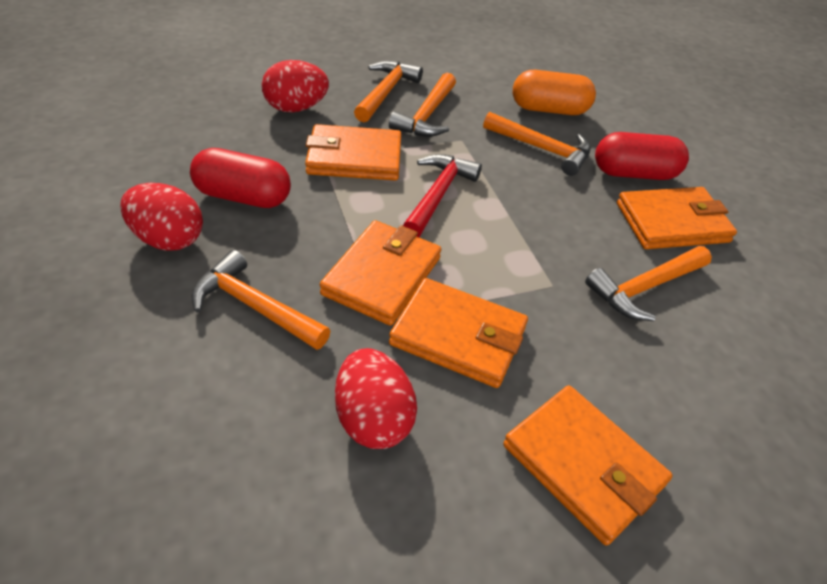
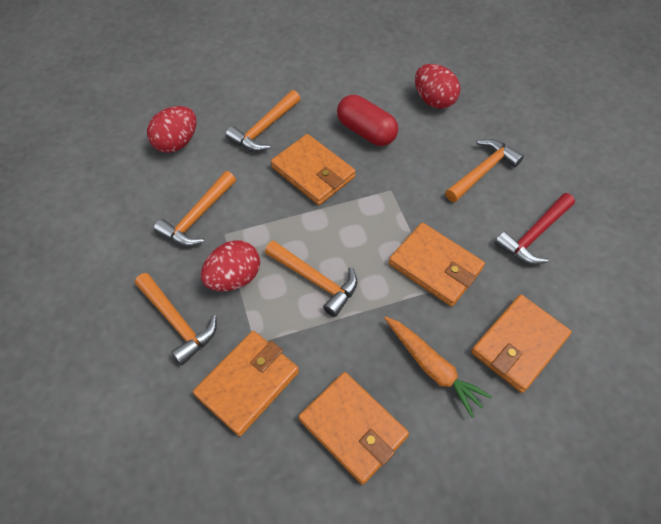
orange capsule: 1 -> 0
orange carrot: 0 -> 1
red capsule: 2 -> 1

